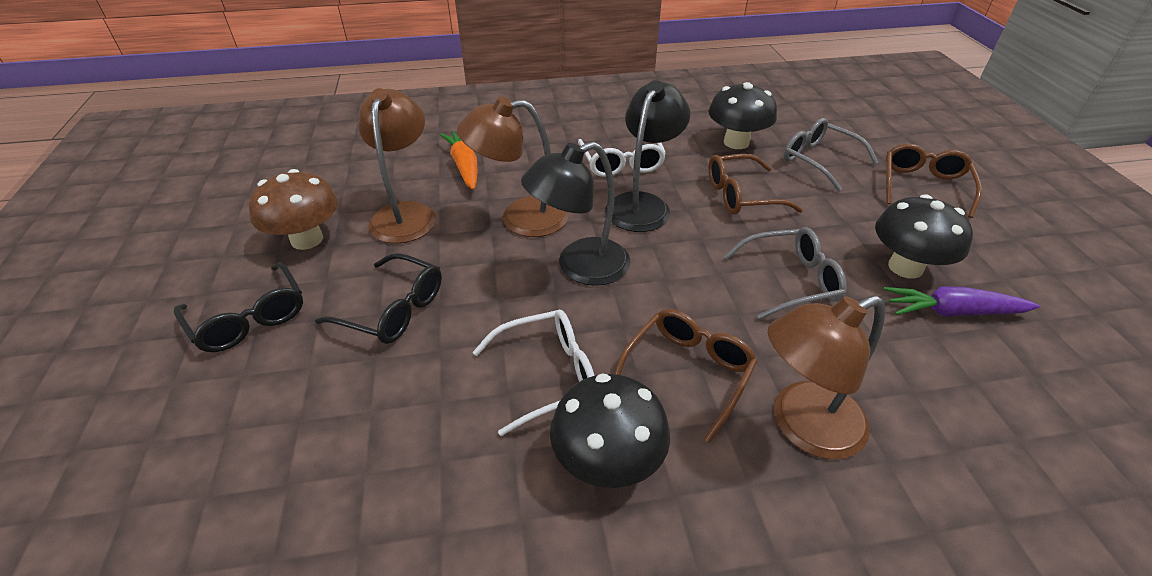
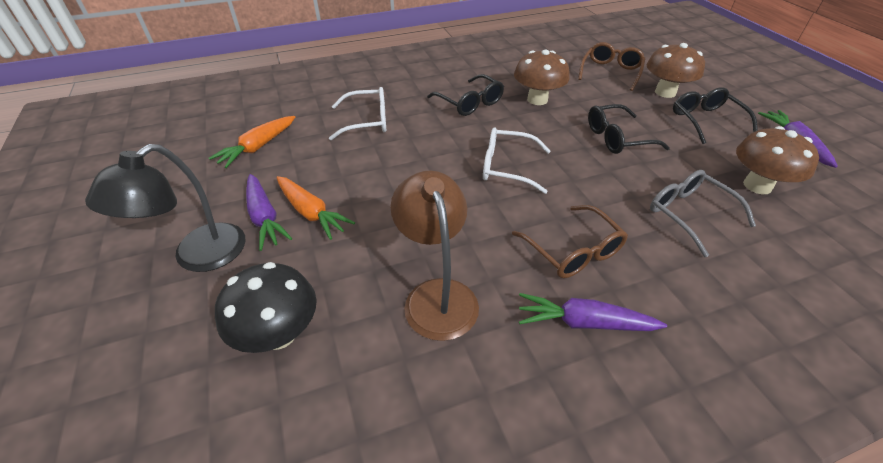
black glasses: 2 -> 3
black lamp: 2 -> 1
black mushroom: 3 -> 1
brown glasses: 3 -> 2
brown lamp: 3 -> 1
brown mushroom: 1 -> 3
grey glasses: 2 -> 1
orange carrot: 1 -> 2
purple carrot: 1 -> 3

